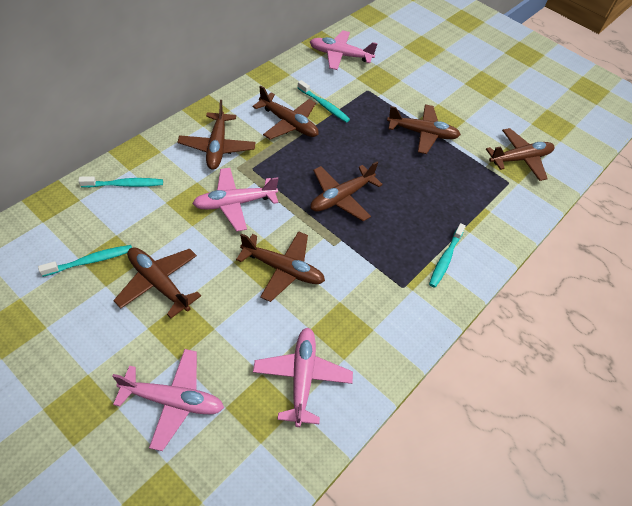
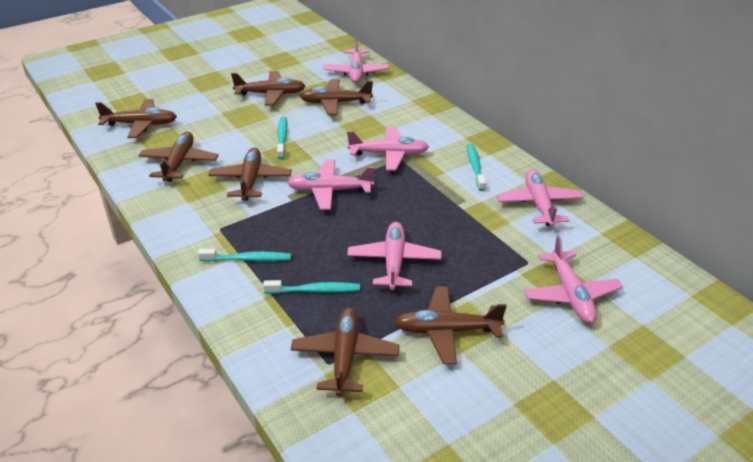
pink plane: 4 -> 6

